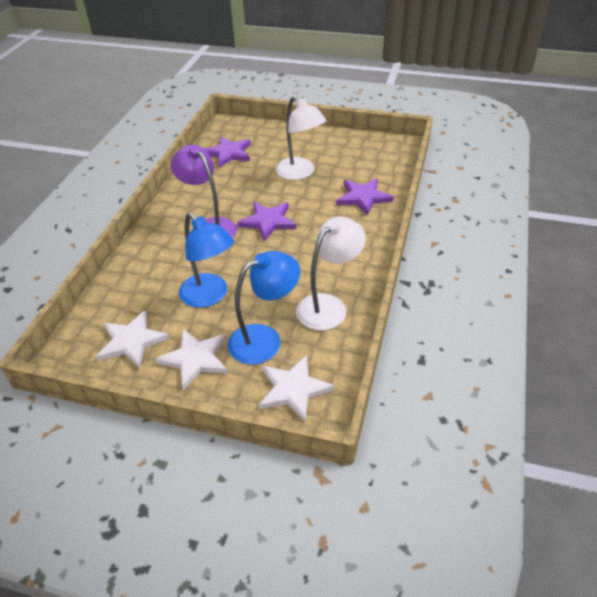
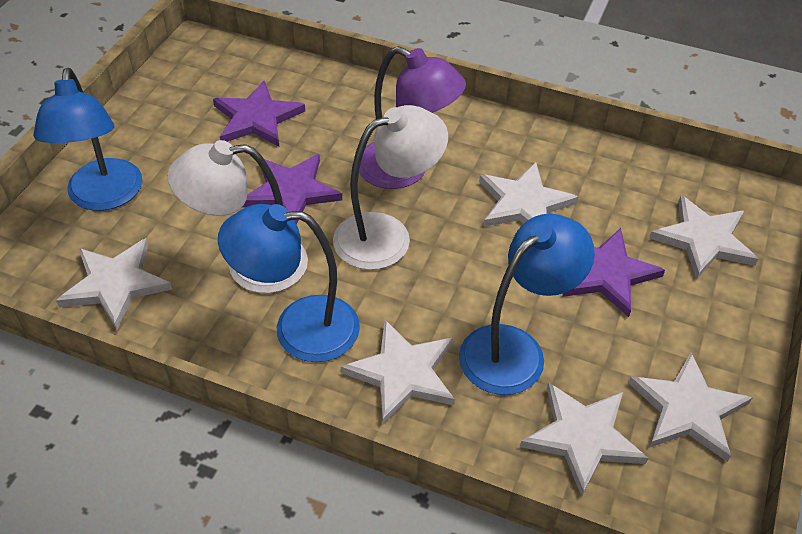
blue lamp: 2 -> 3
white star: 3 -> 6

